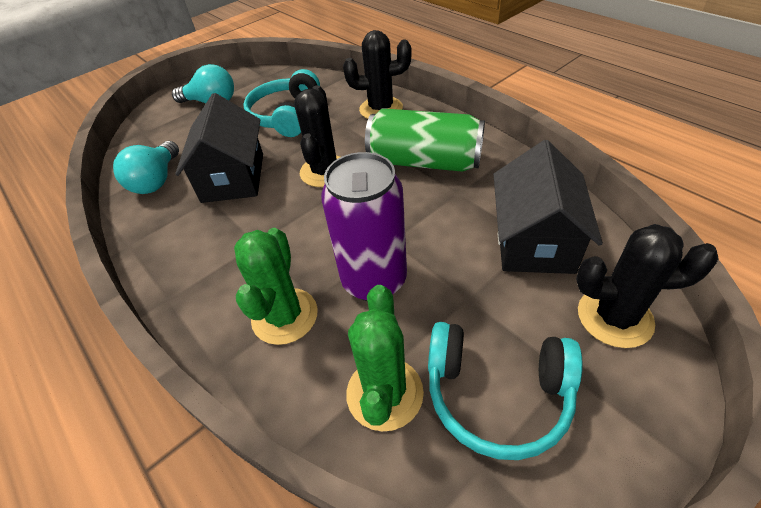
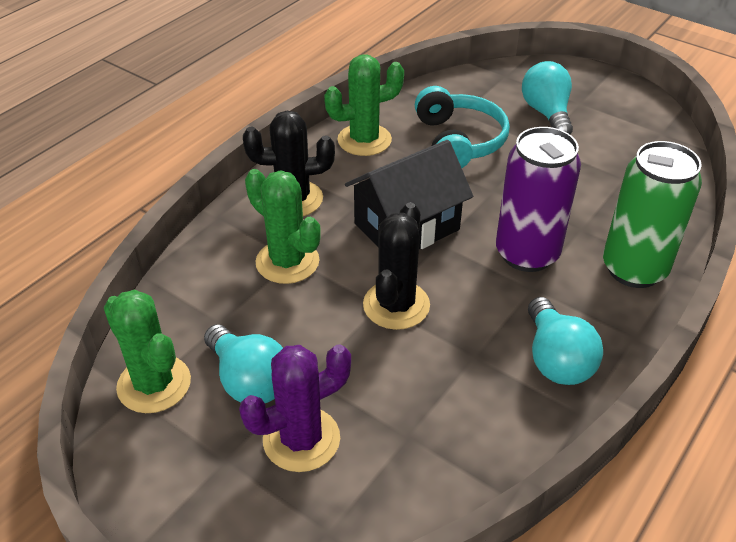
black cactus: 3 -> 2
black house: 2 -> 1
green cactus: 2 -> 3
purple cactus: 0 -> 1
turquoise headphones: 2 -> 1
turquoise light bulb: 2 -> 3

